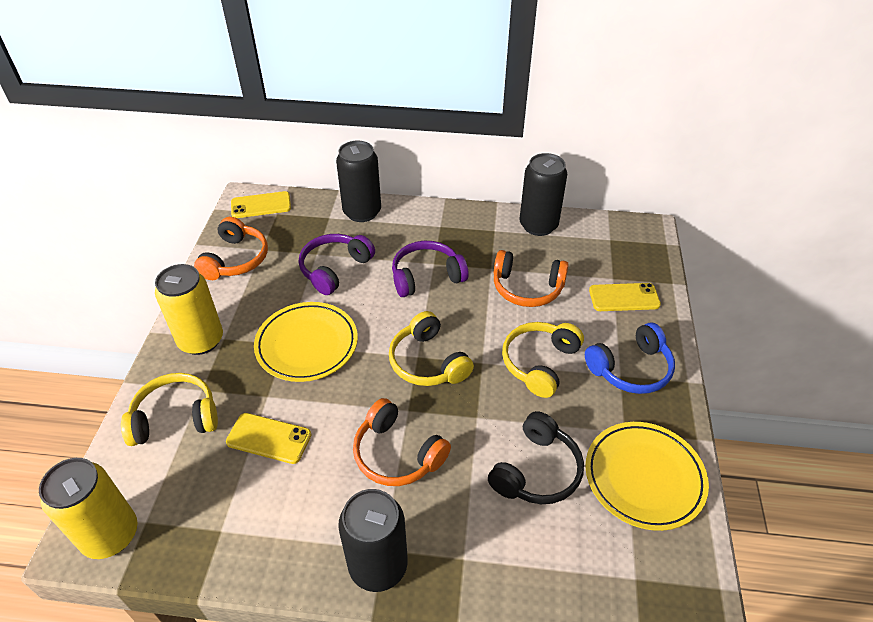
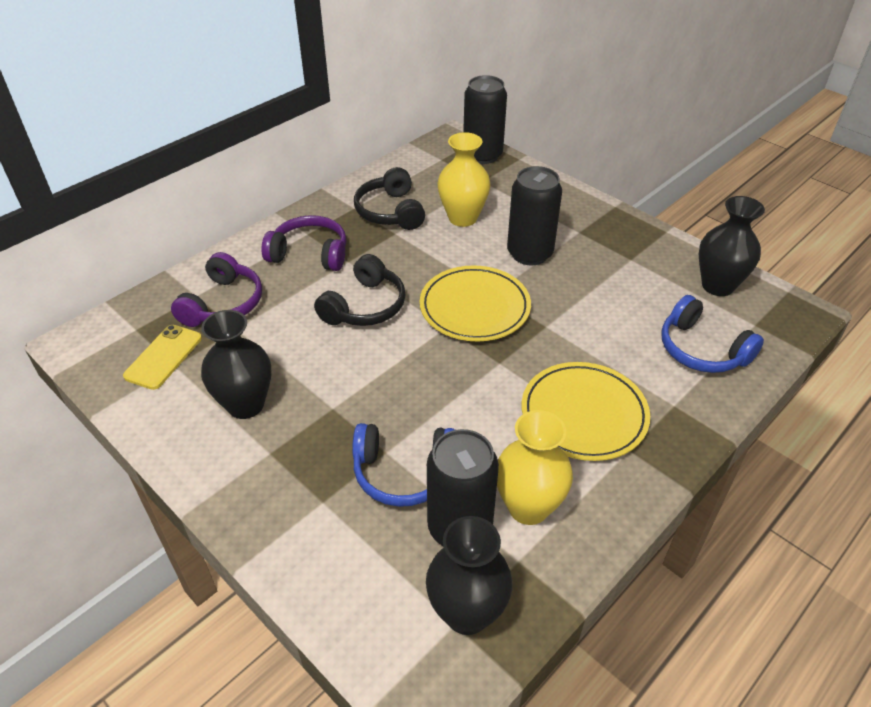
black headphones: 1 -> 2
black vase: 0 -> 3
blue headphones: 1 -> 2
orange headphones: 3 -> 0
yellow can: 2 -> 0
yellow headphones: 3 -> 0
yellow phone: 3 -> 1
yellow vase: 0 -> 2

